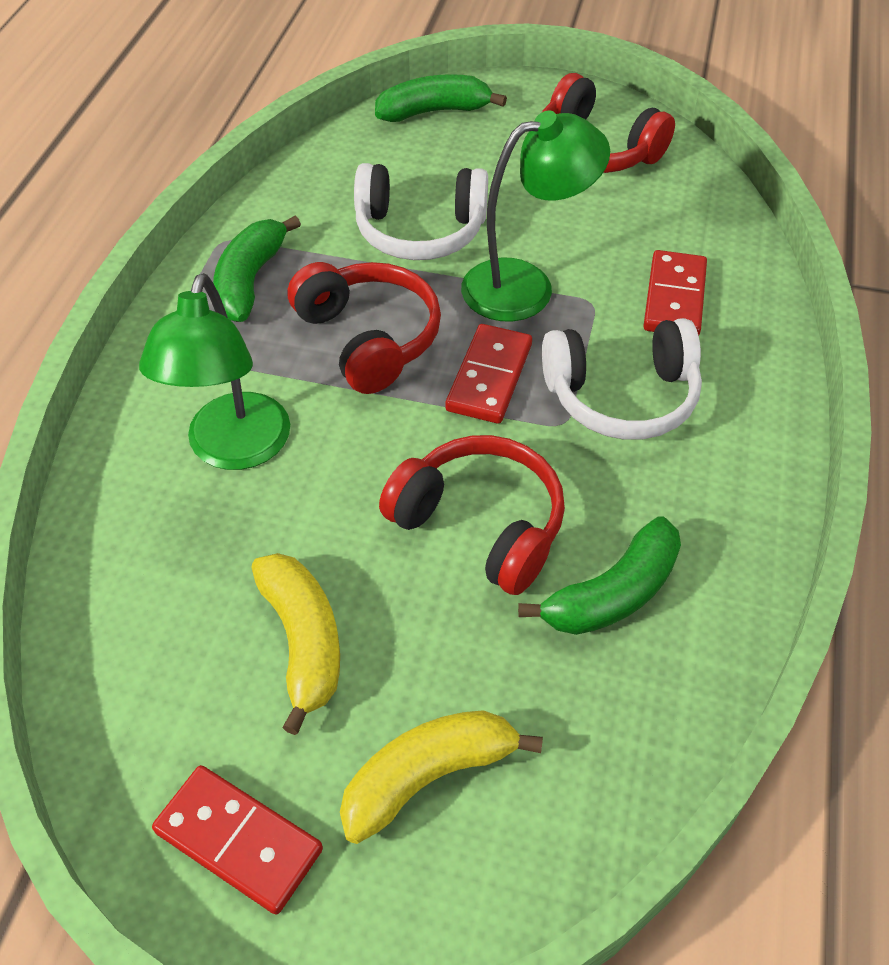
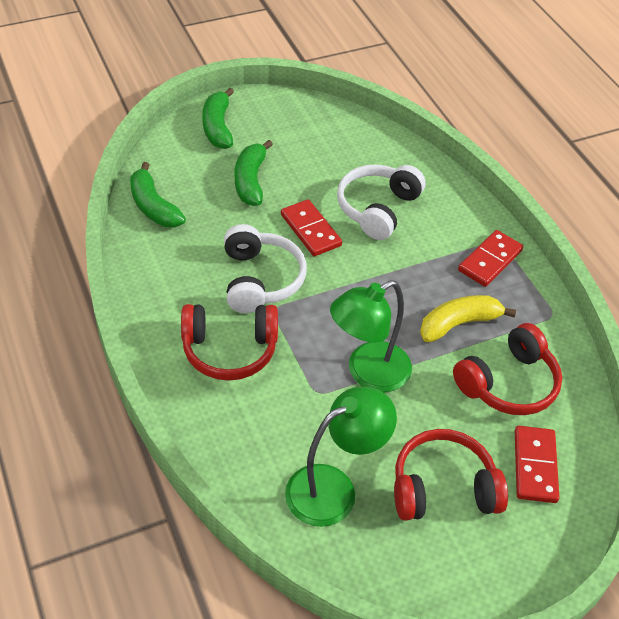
yellow banana: 2 -> 1

